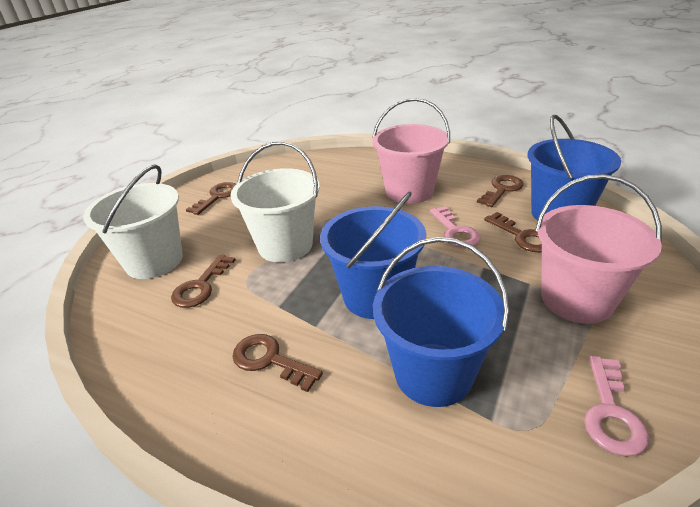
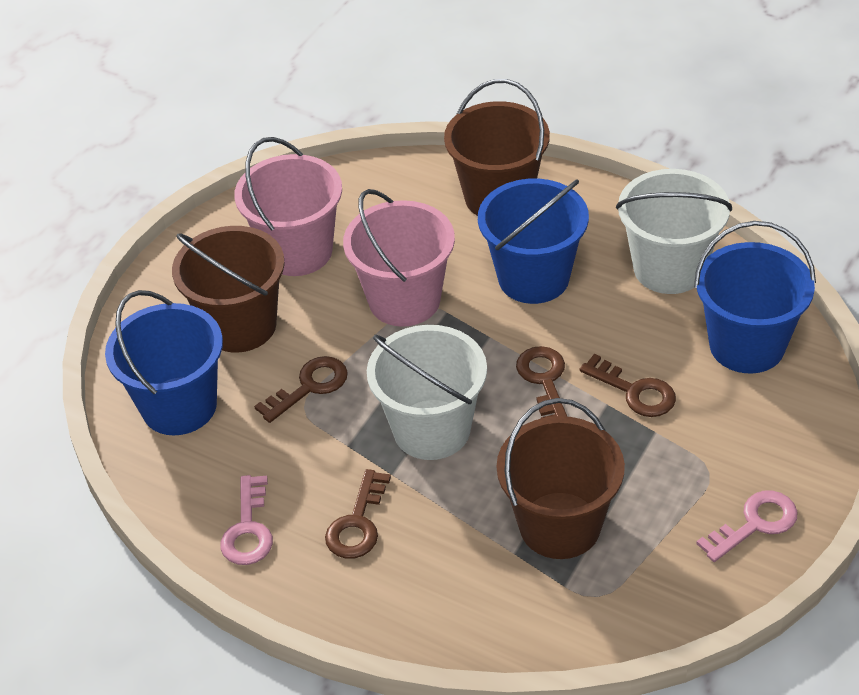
brown bucket: 0 -> 3
brown key: 5 -> 4

